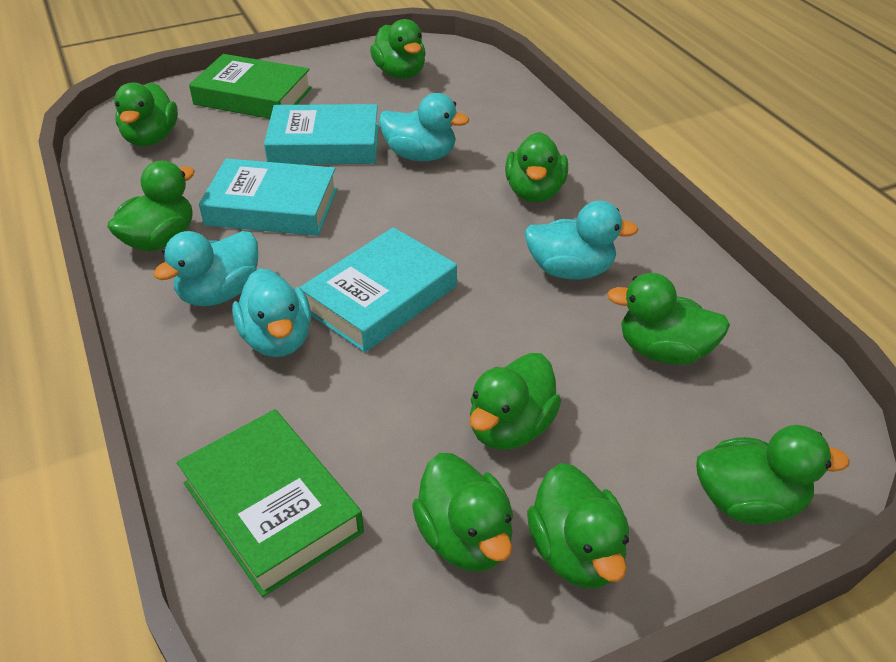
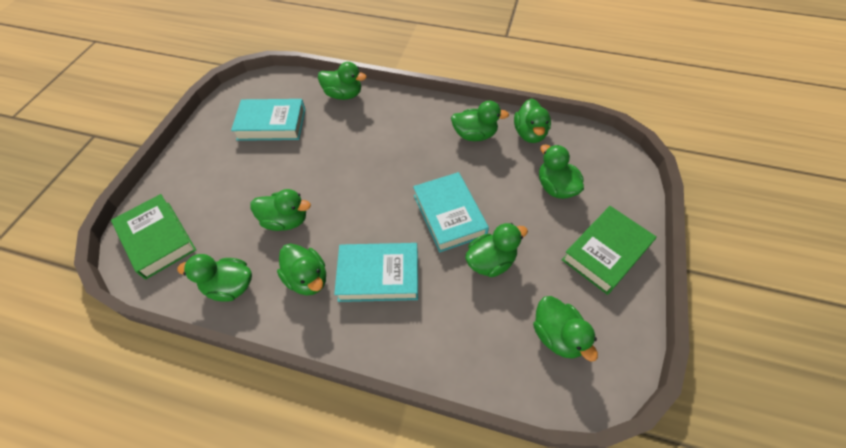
turquoise duck: 4 -> 0

